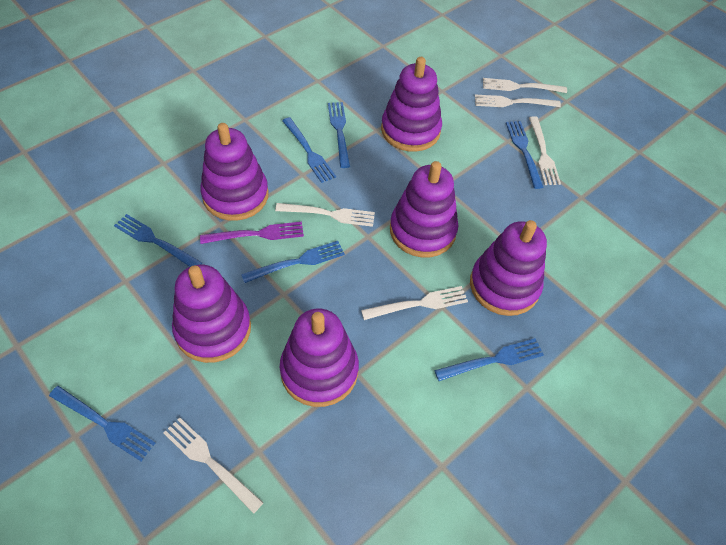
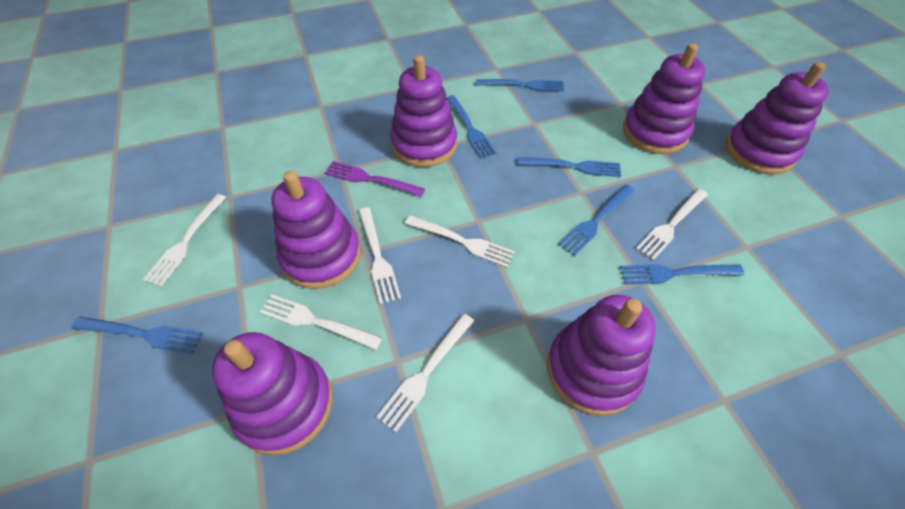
blue fork: 7 -> 6

